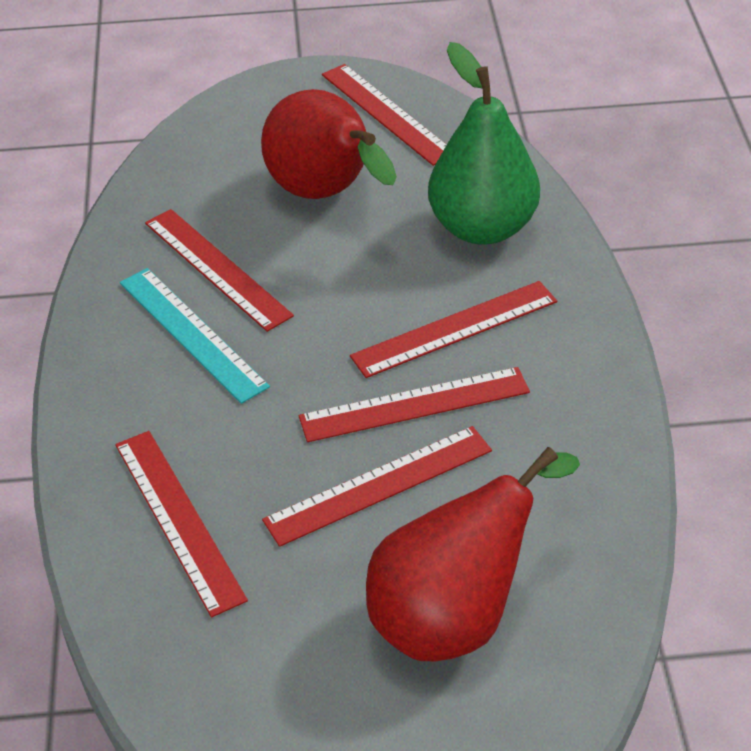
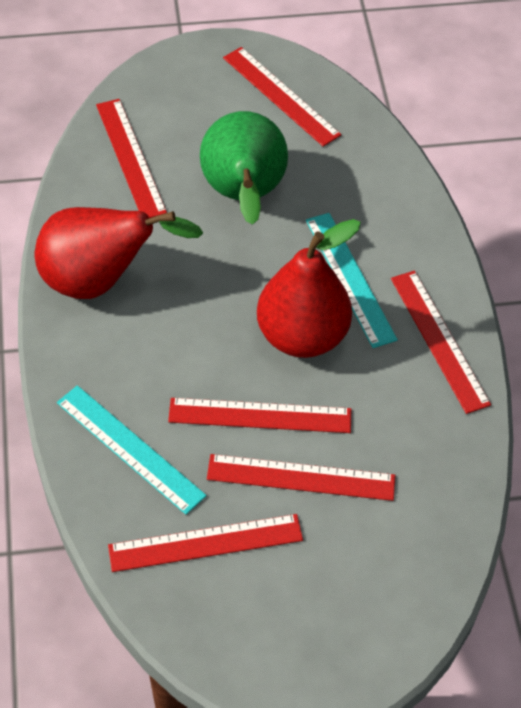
turquoise ruler: 1 -> 2

